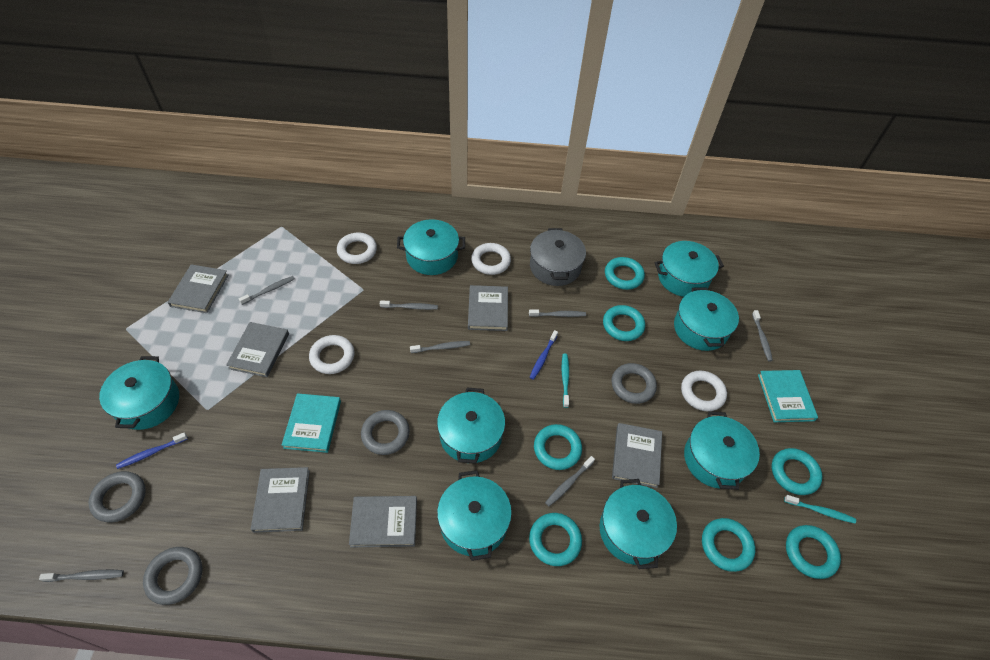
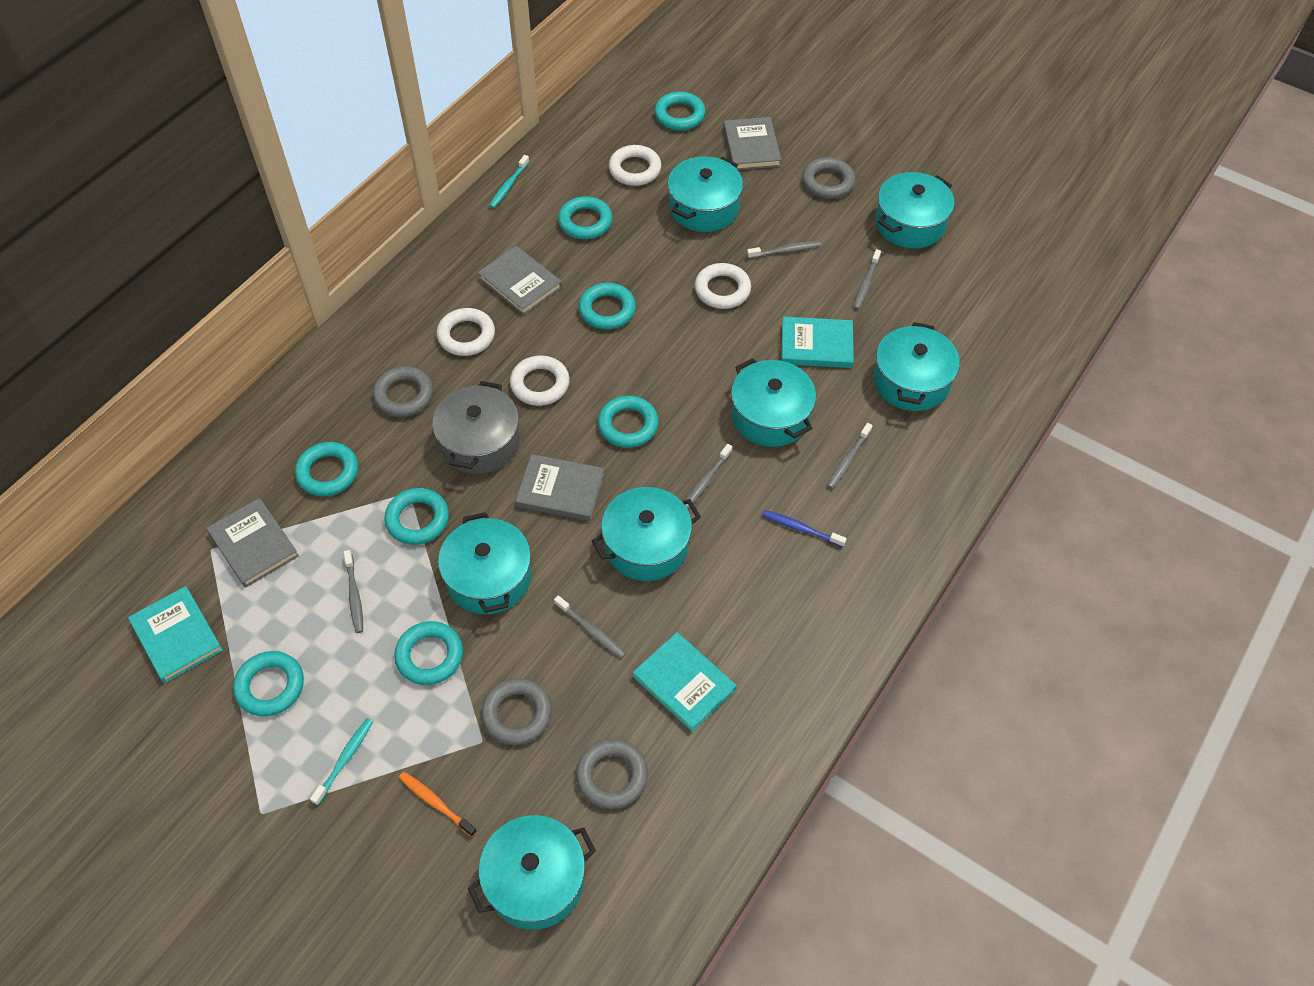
blue toothbrush: 2 -> 1
grey book: 6 -> 4
grey toothbrush: 7 -> 6
orange toothbrush: 0 -> 1
turquoise book: 2 -> 3
turquoise pot: 8 -> 7
turquoise ring: 7 -> 8

